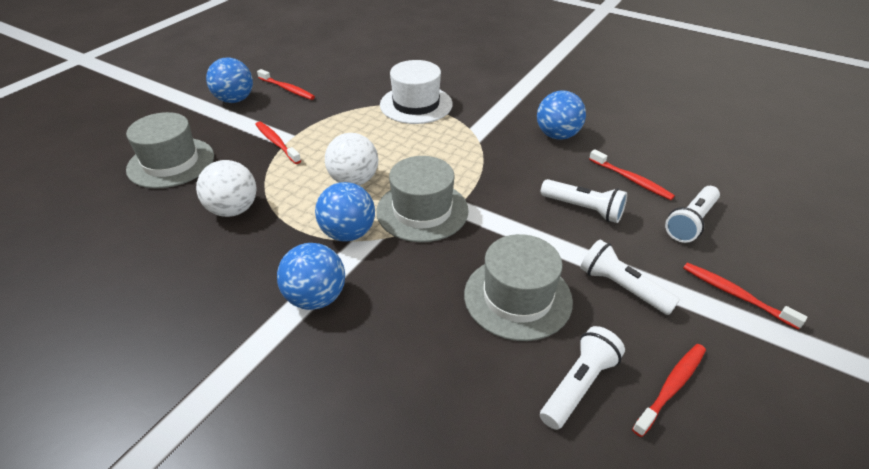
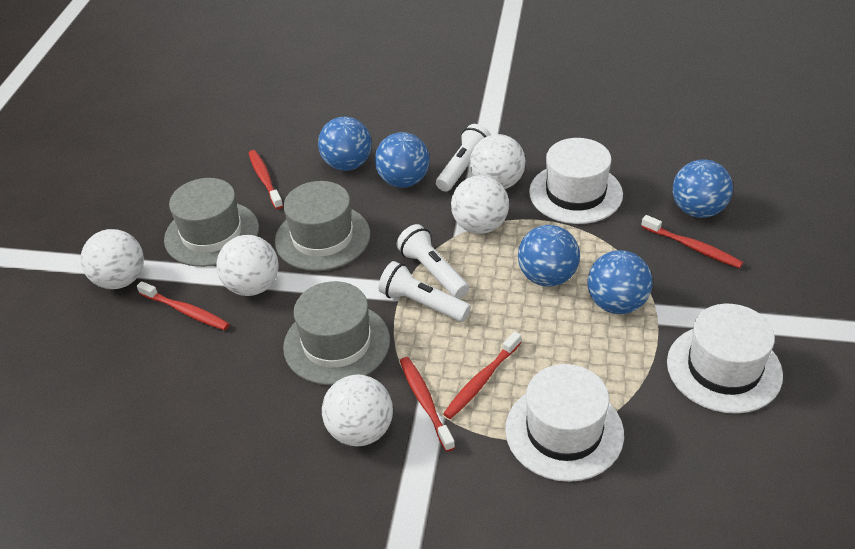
blue ball: 4 -> 5
white ball: 2 -> 5
white flashlight: 4 -> 3
white hat: 1 -> 3

